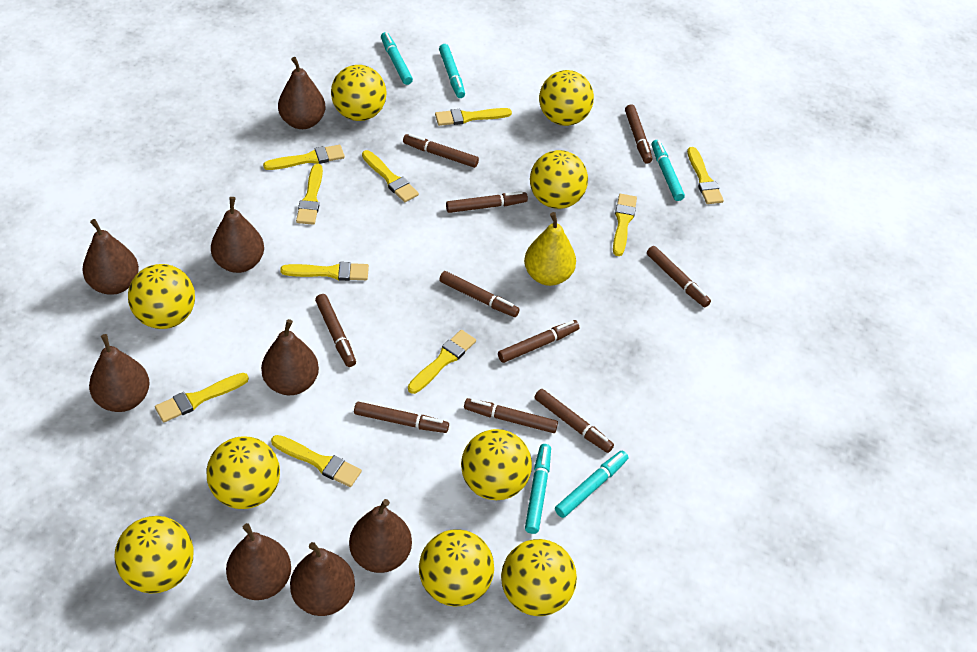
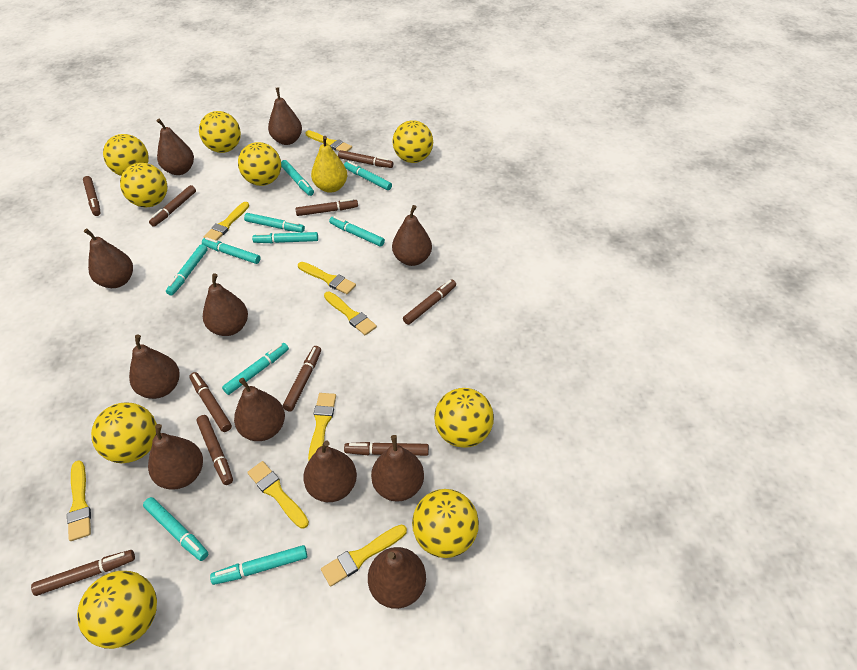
brown pear: 8 -> 11
turquoise marker: 5 -> 10
yellow brush: 10 -> 8

